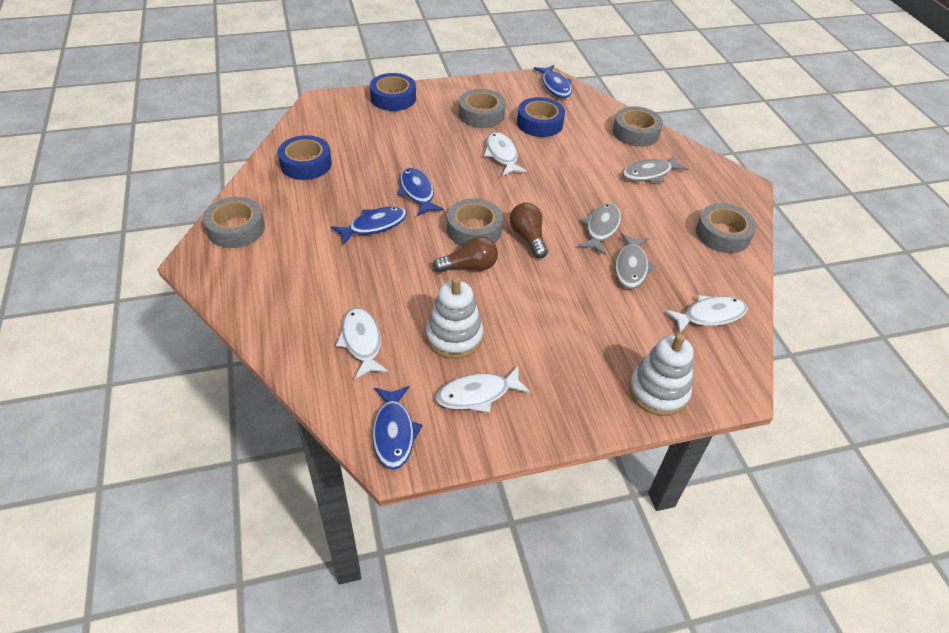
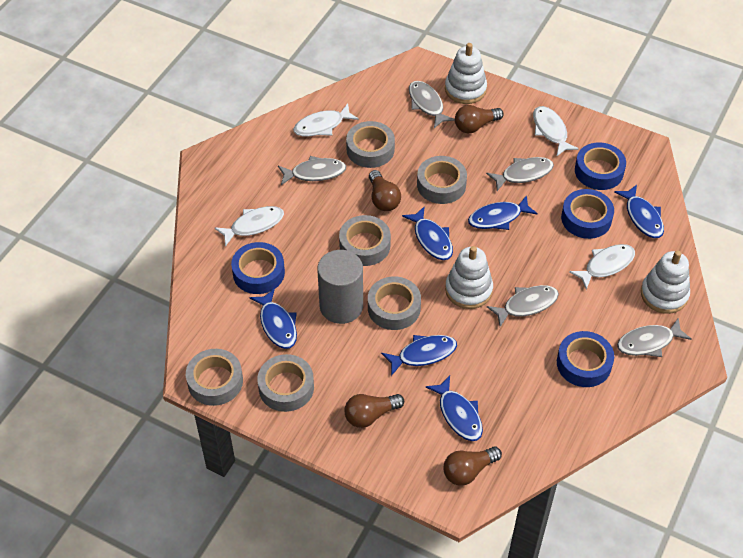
blue fish: 4 -> 6
blue tape: 3 -> 4
brown light bulb: 2 -> 4
grey cylinder: 0 -> 1
grey fish: 3 -> 5
grey tape: 5 -> 6
white stacking toy: 2 -> 3

